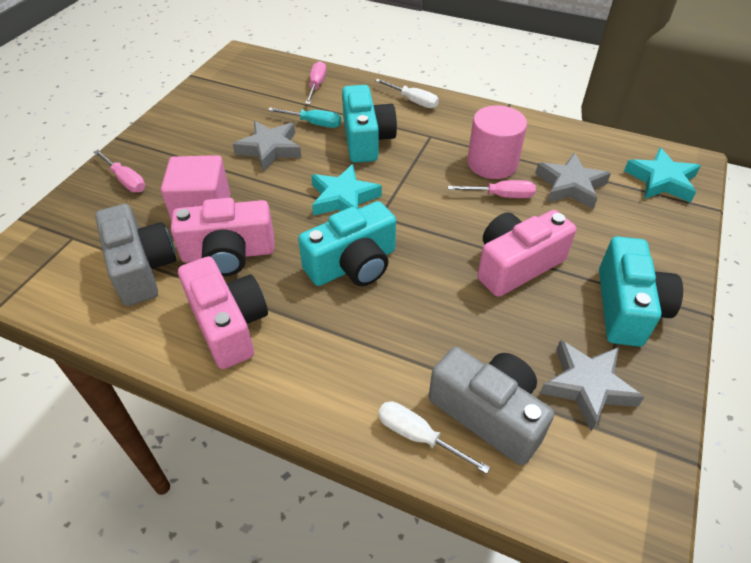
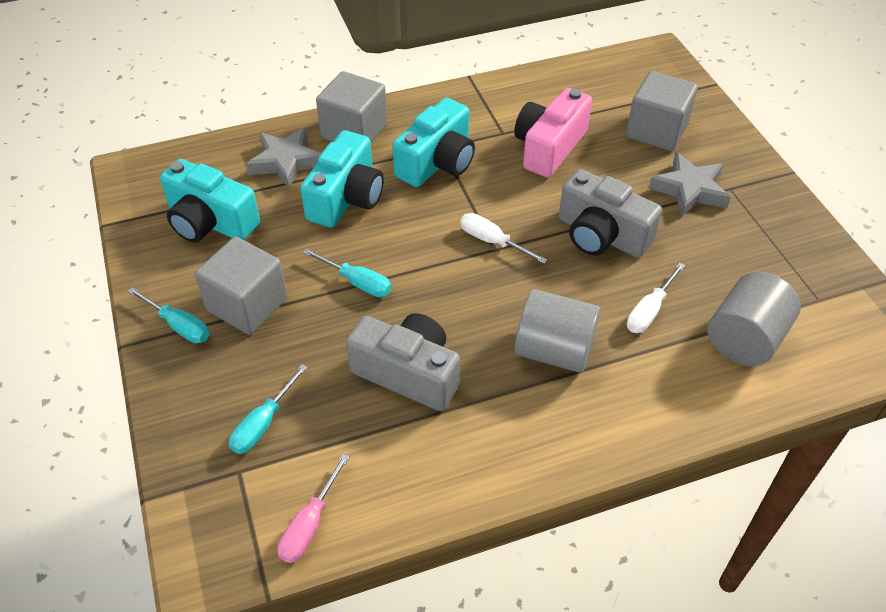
grey cube: 0 -> 3
grey cylinder: 0 -> 2
grey star: 3 -> 2
pink camera: 3 -> 1
pink cube: 1 -> 0
pink cylinder: 1 -> 0
pink screwdriver: 3 -> 1
turquoise screwdriver: 1 -> 3
turquoise star: 2 -> 0

